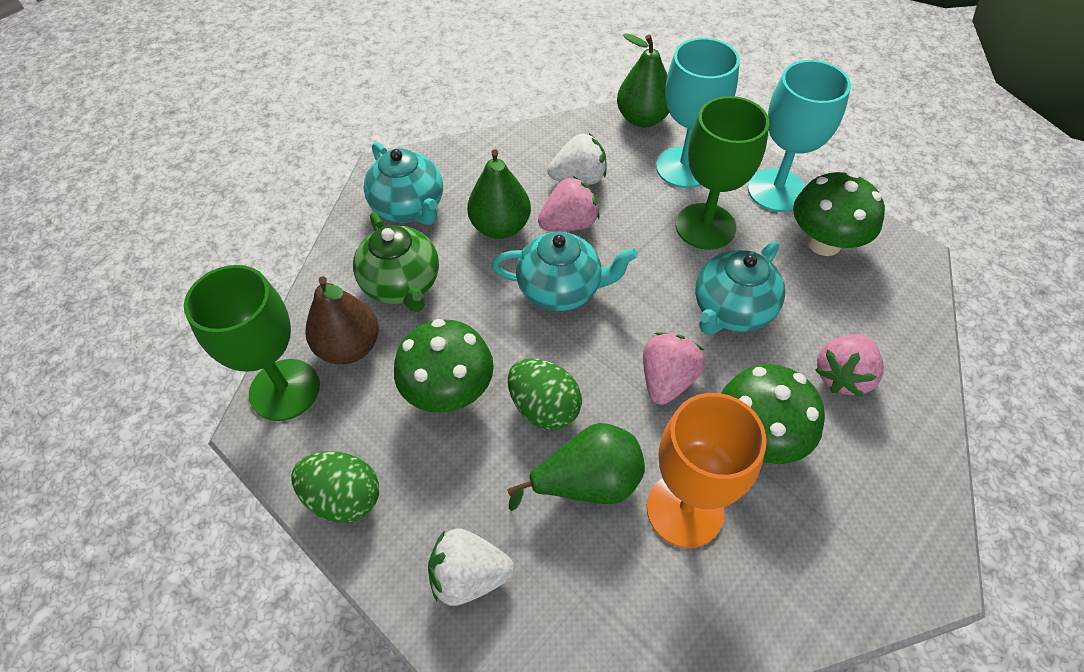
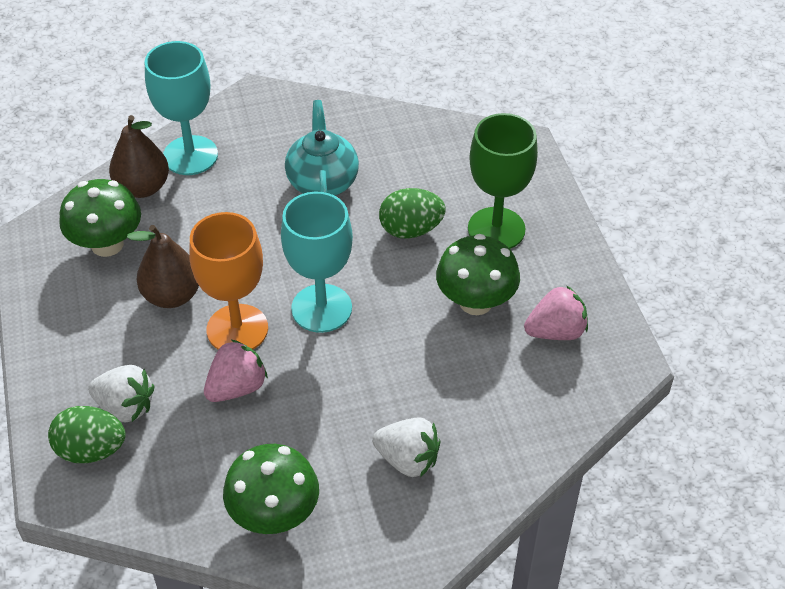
brown pear: 1 -> 2
green goblet: 2 -> 1
green pear: 3 -> 0
green teapot: 1 -> 0
pink strawberry: 3 -> 2
turquoise teapot: 3 -> 1

